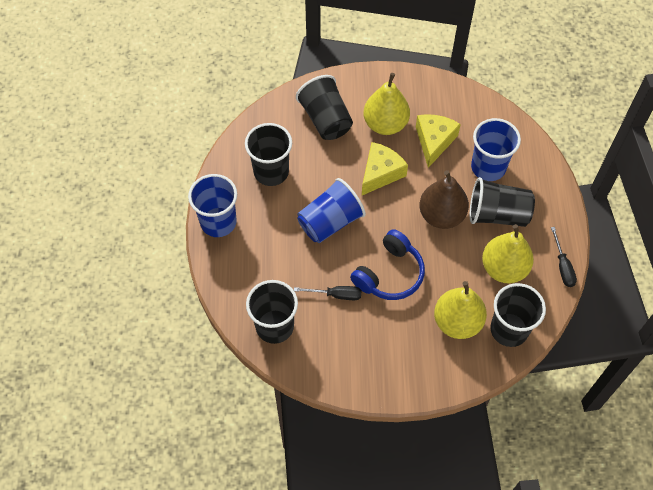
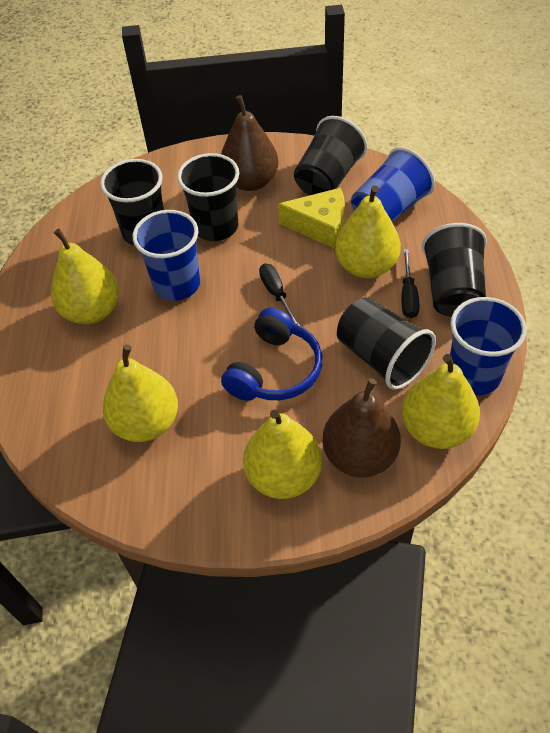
brown pear: 1 -> 2
yellow cheese: 2 -> 1
yellow pear: 3 -> 5

